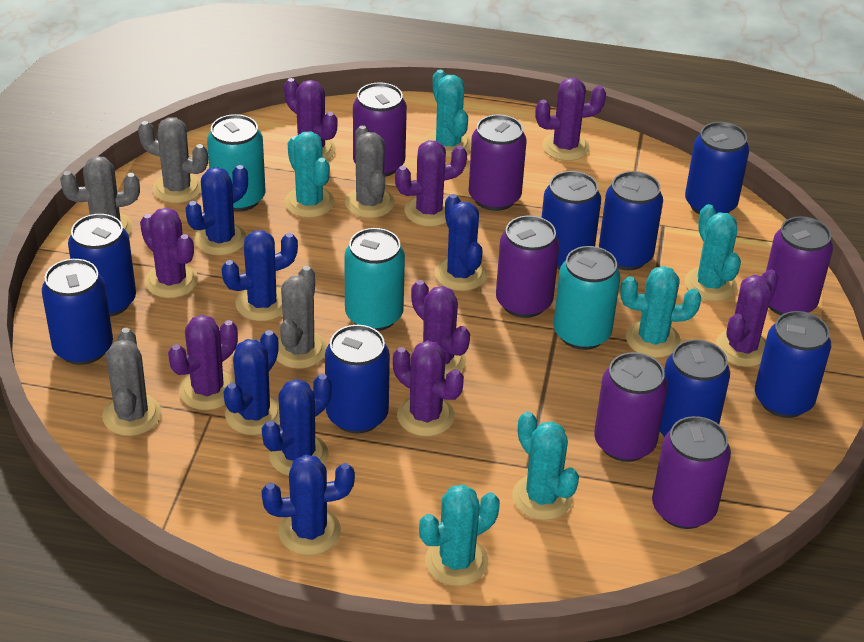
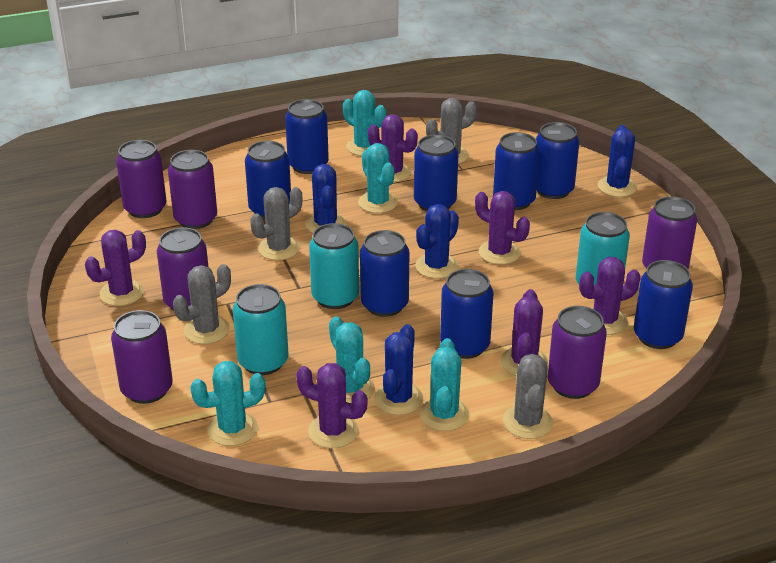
blue cactus: 6 -> 4
grey cactus: 5 -> 4
purple cactus: 8 -> 6
turquoise cactus: 6 -> 5

